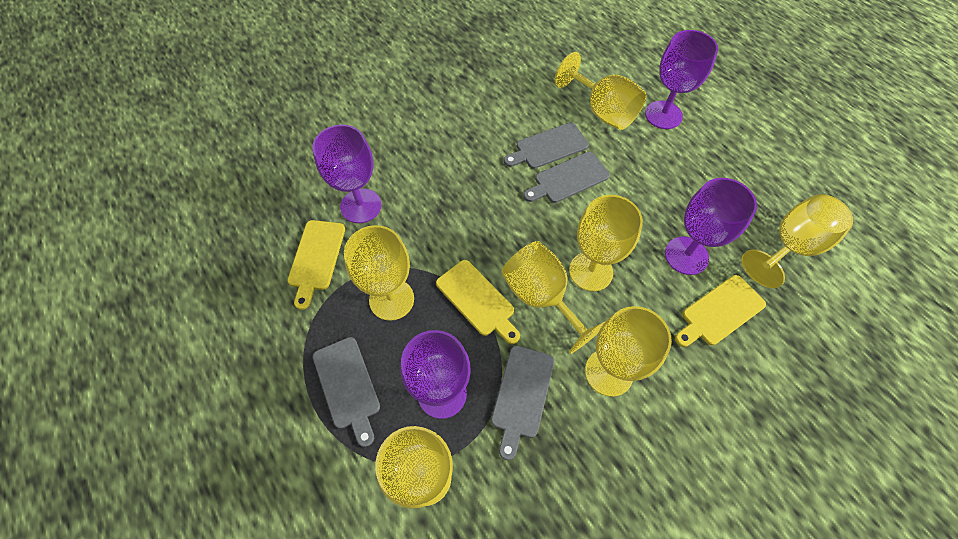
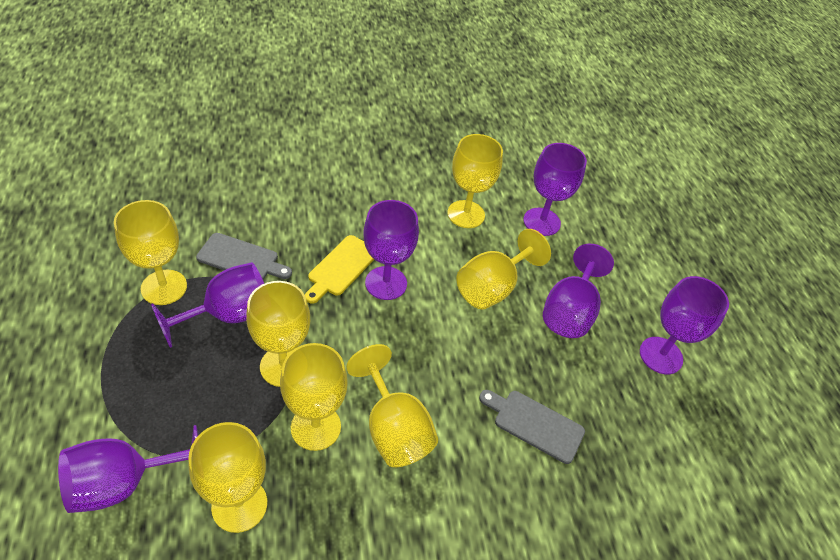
grey cutting board: 4 -> 2
purple goblet: 4 -> 6
yellow cutting board: 3 -> 1

